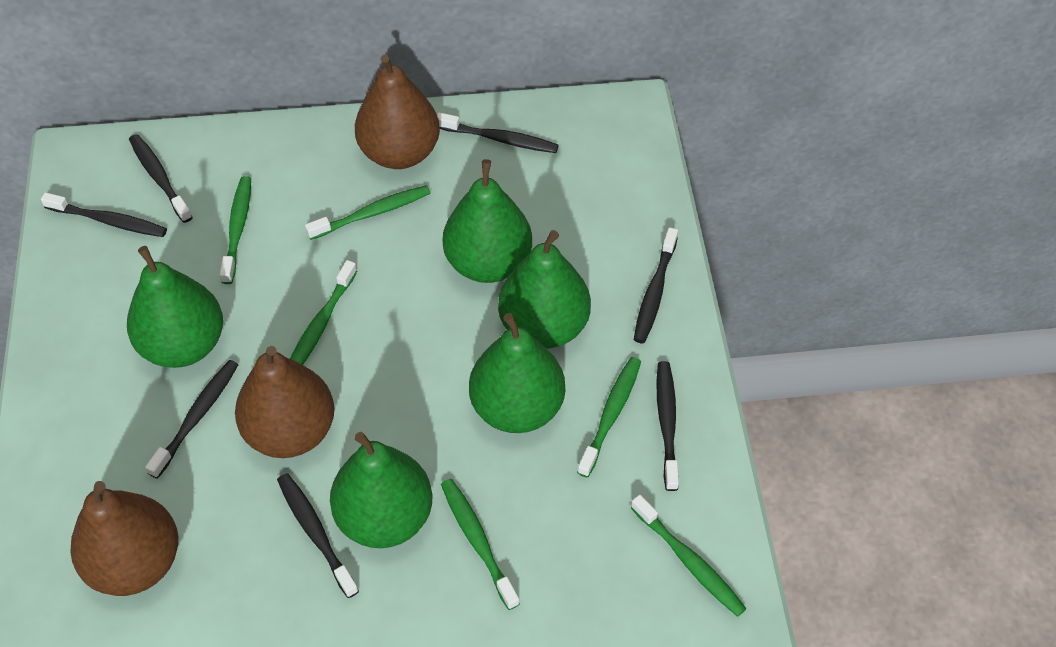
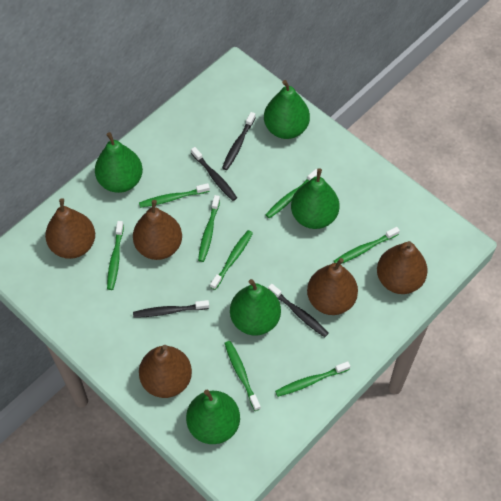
black toothbrush: 7 -> 4
brown pear: 3 -> 5
green toothbrush: 6 -> 8

